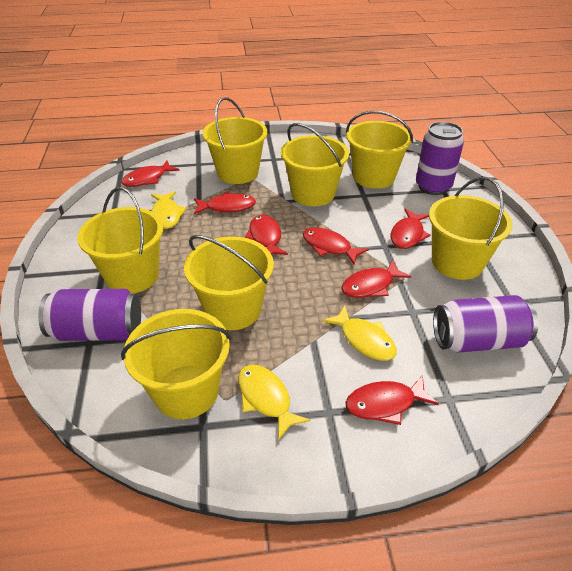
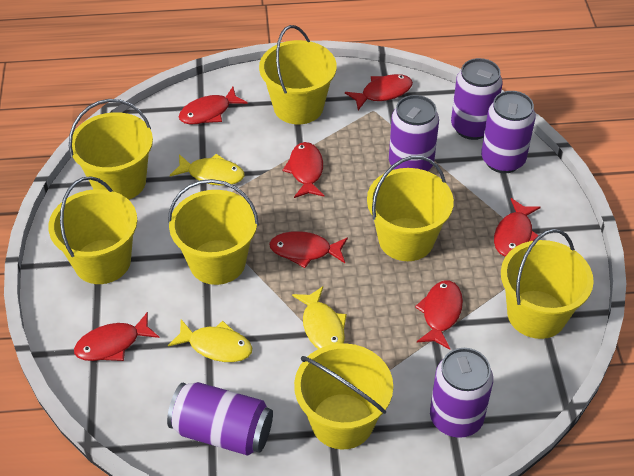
purple can: 3 -> 5

